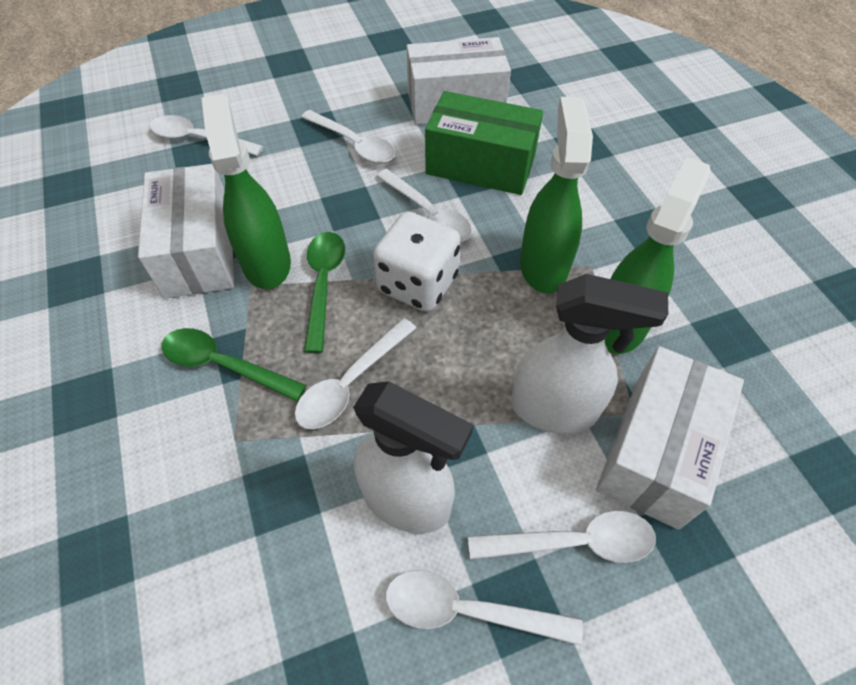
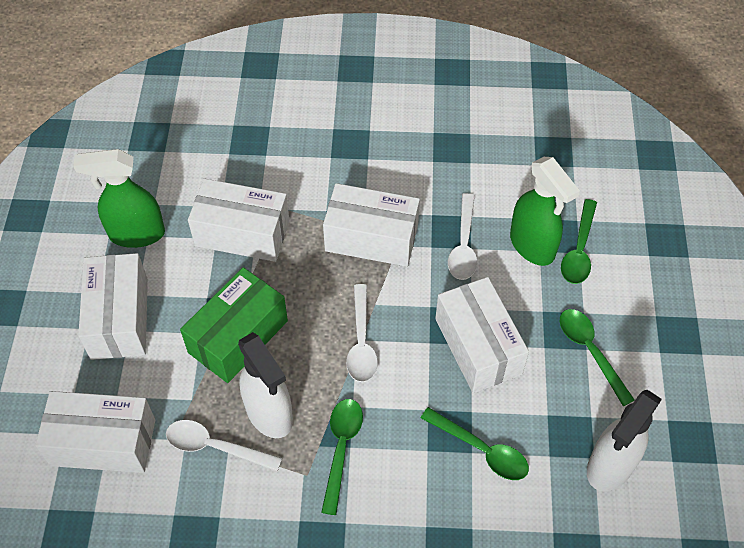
green spoon: 2 -> 4
green spray bottle: 3 -> 2
white box: 3 -> 5
white dice: 1 -> 0
white spoon: 6 -> 3

